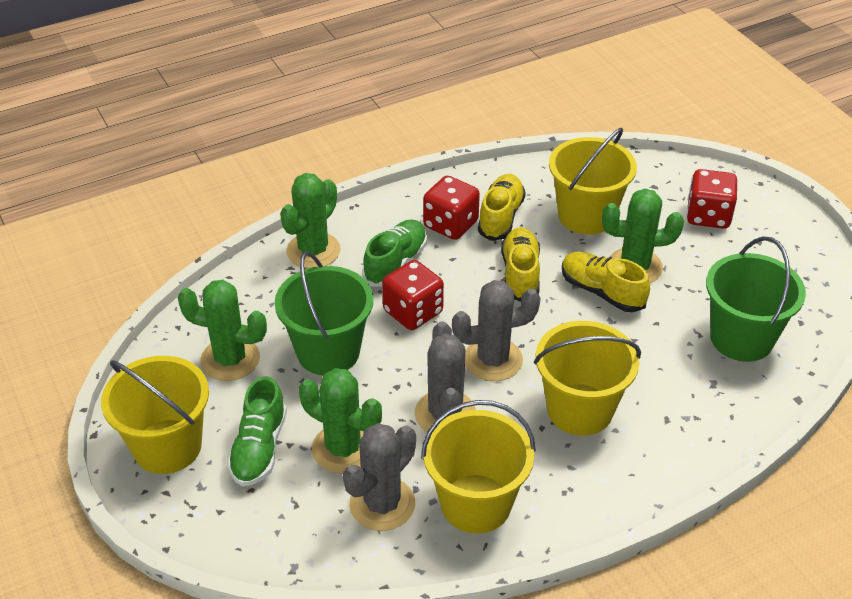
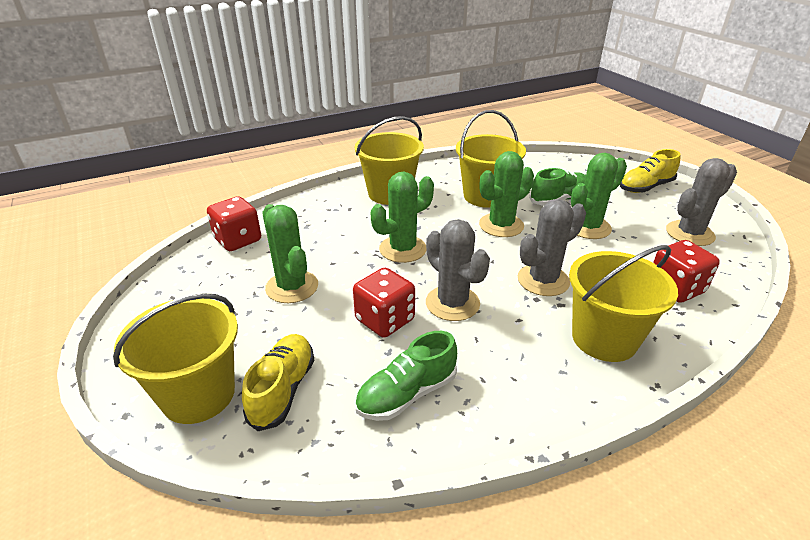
green bucket: 2 -> 0
yellow shoe: 3 -> 2

